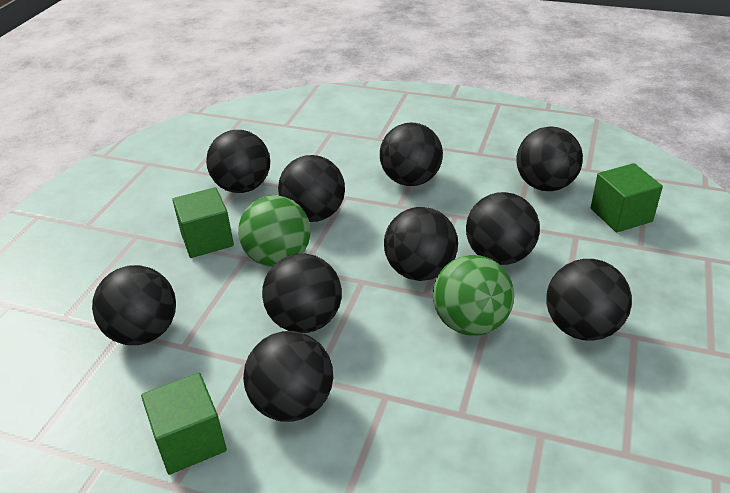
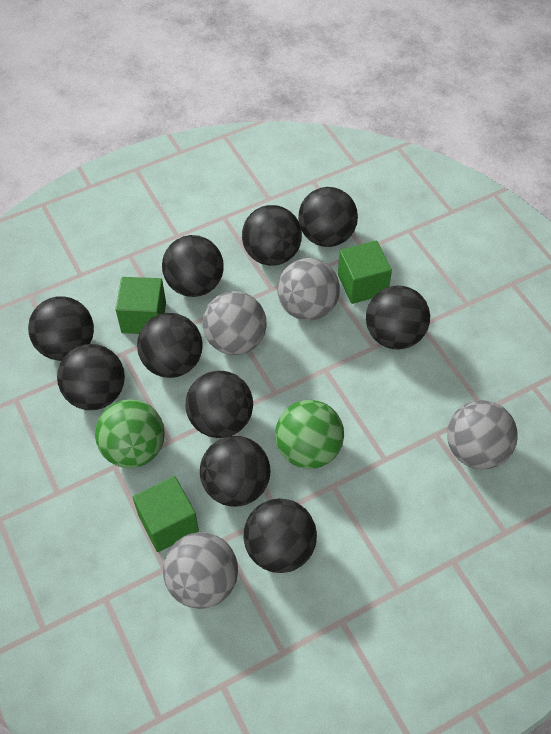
grey ball: 0 -> 4

